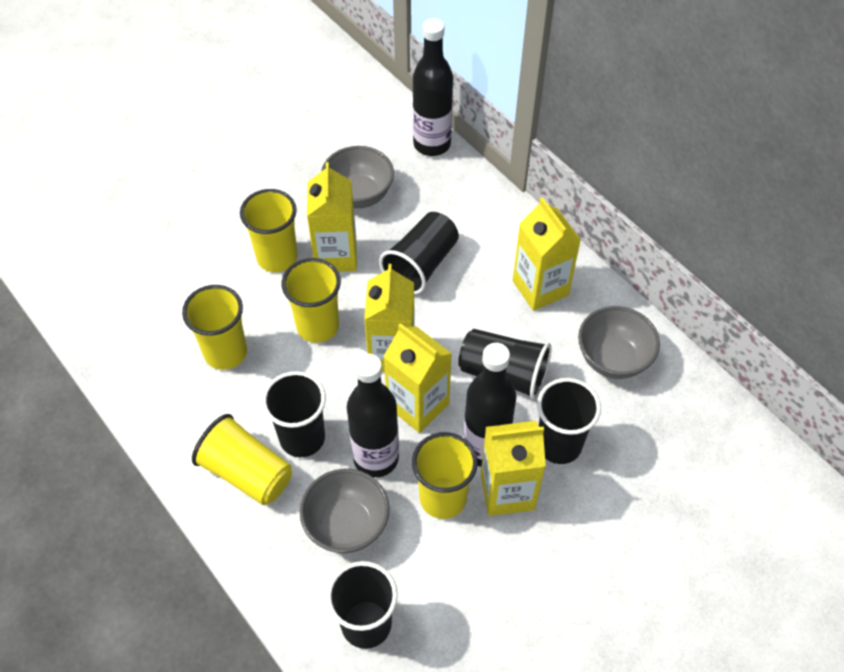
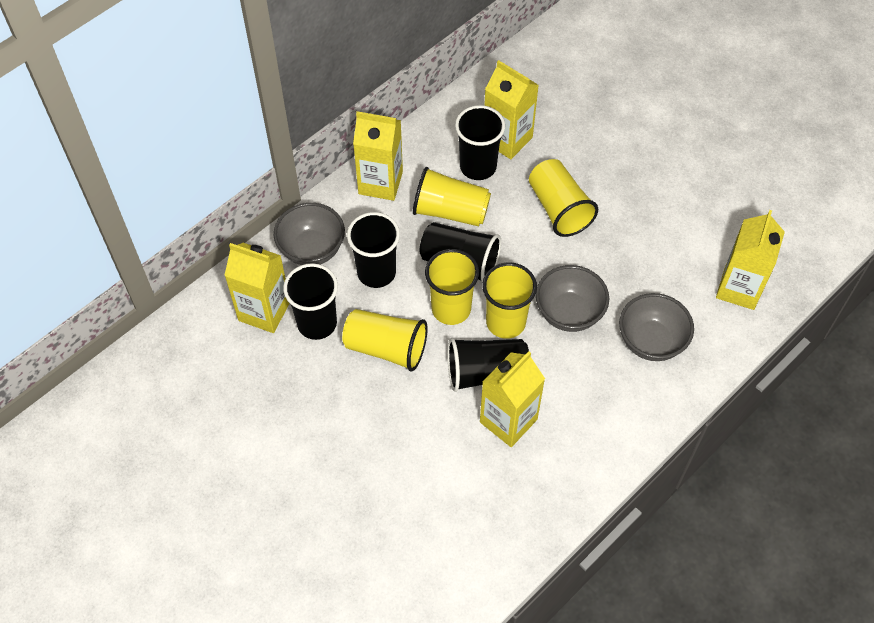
black bottle: 3 -> 0

